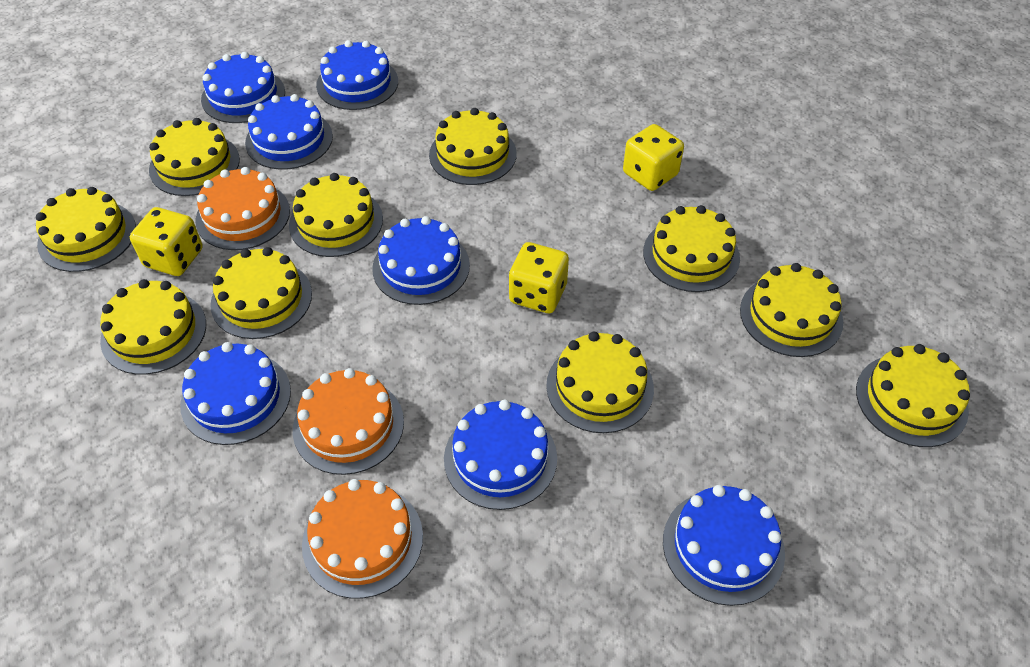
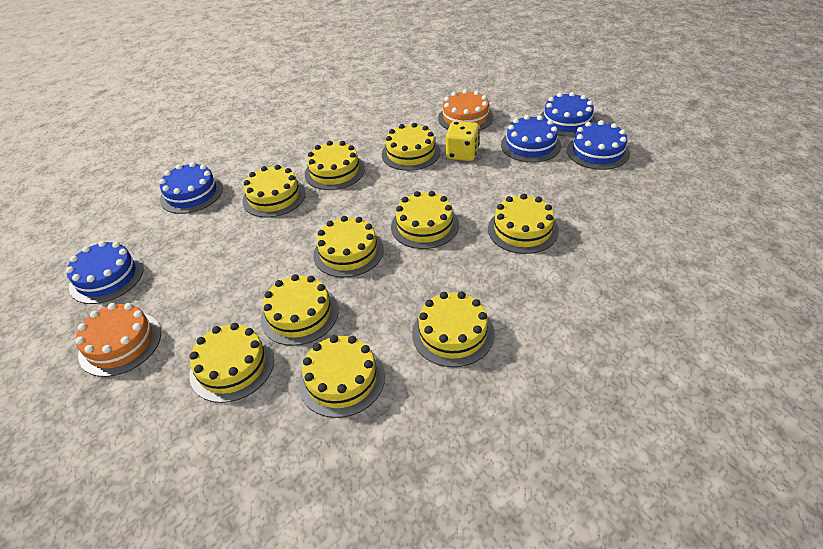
blue cake: 7 -> 5
orange cake: 3 -> 2
yellow dice: 3 -> 1

